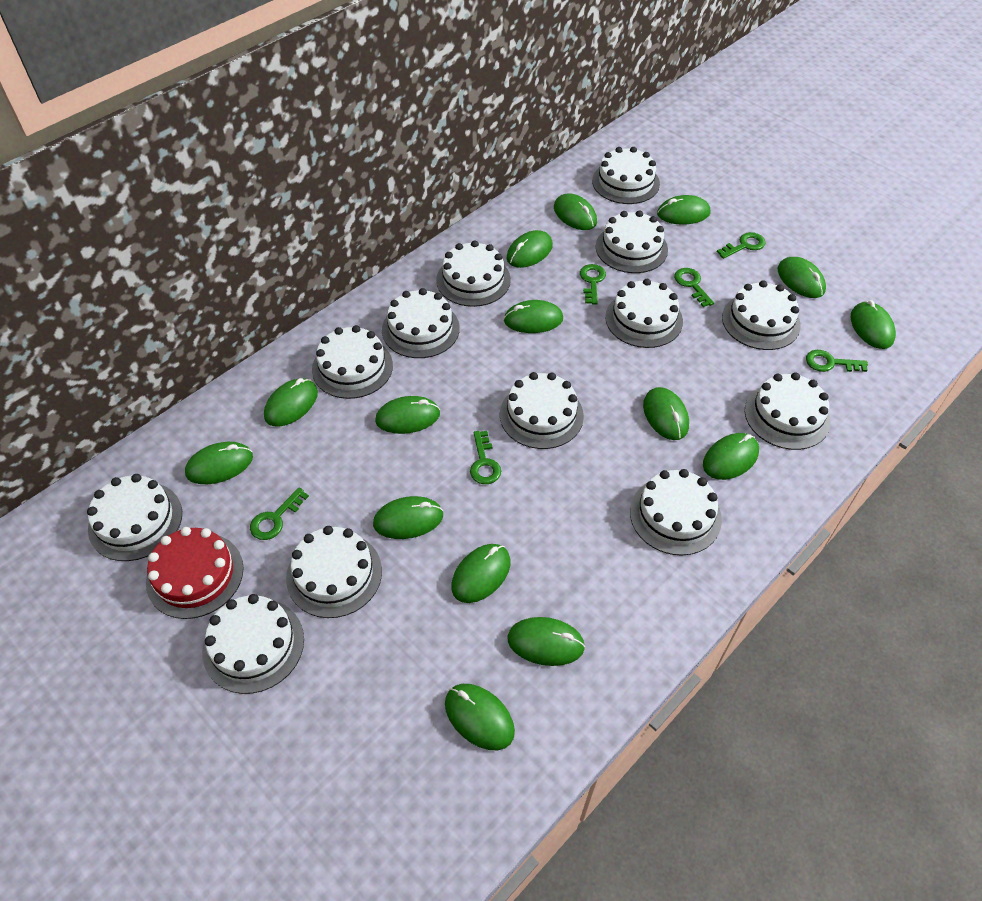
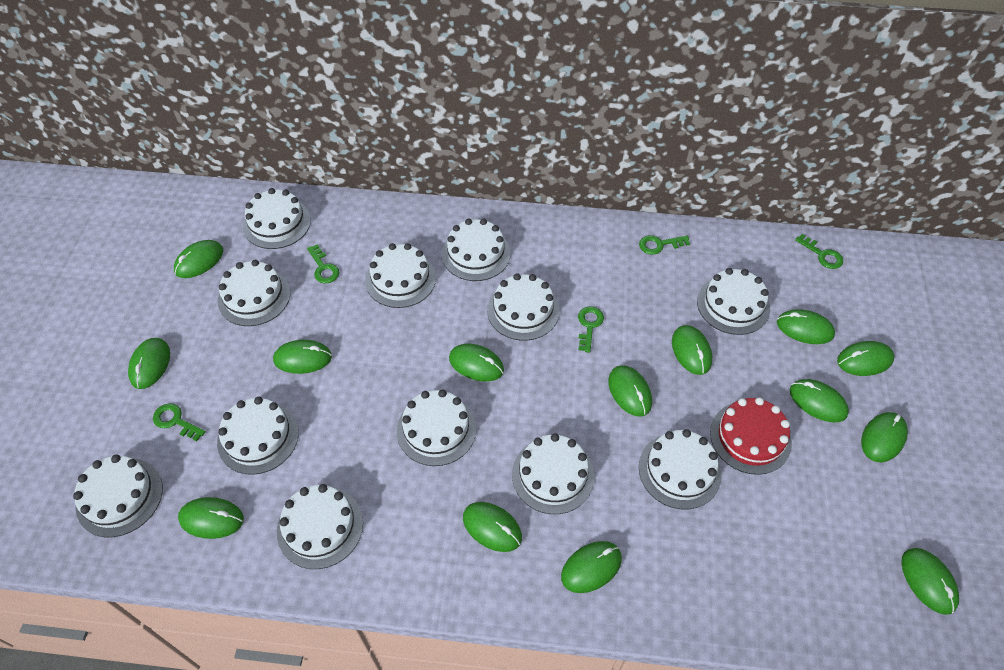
green key: 6 -> 5
green mouse: 15 -> 14
white cake: 13 -> 12

